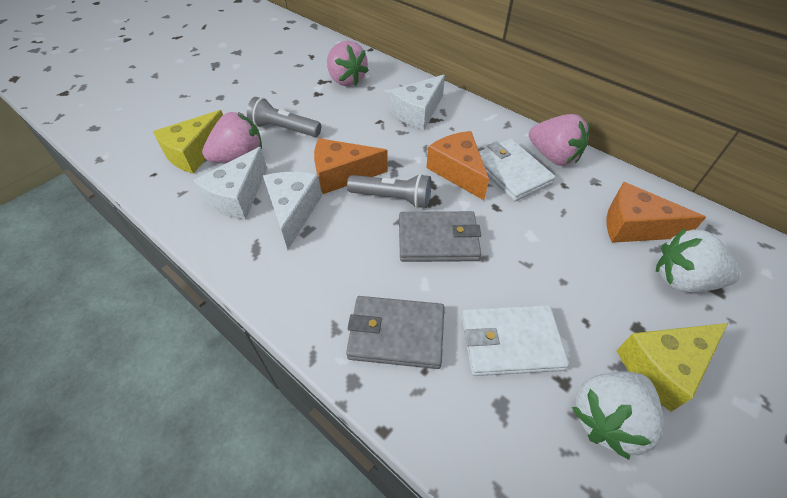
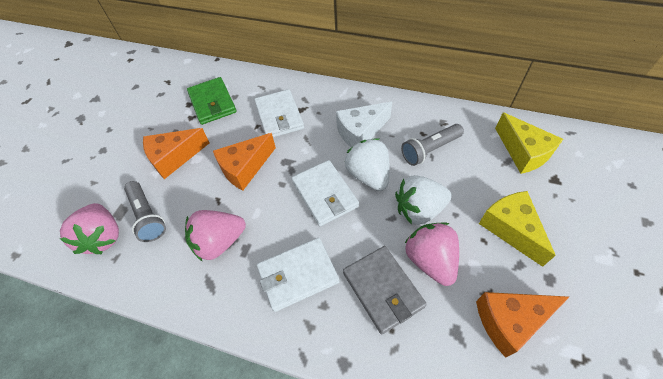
green wallet: 0 -> 1
grey wallet: 2 -> 1
white cheese: 3 -> 1
white wallet: 2 -> 3

